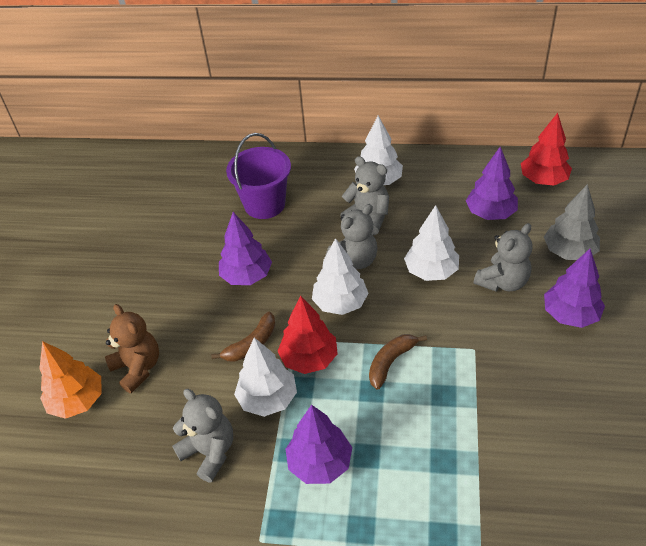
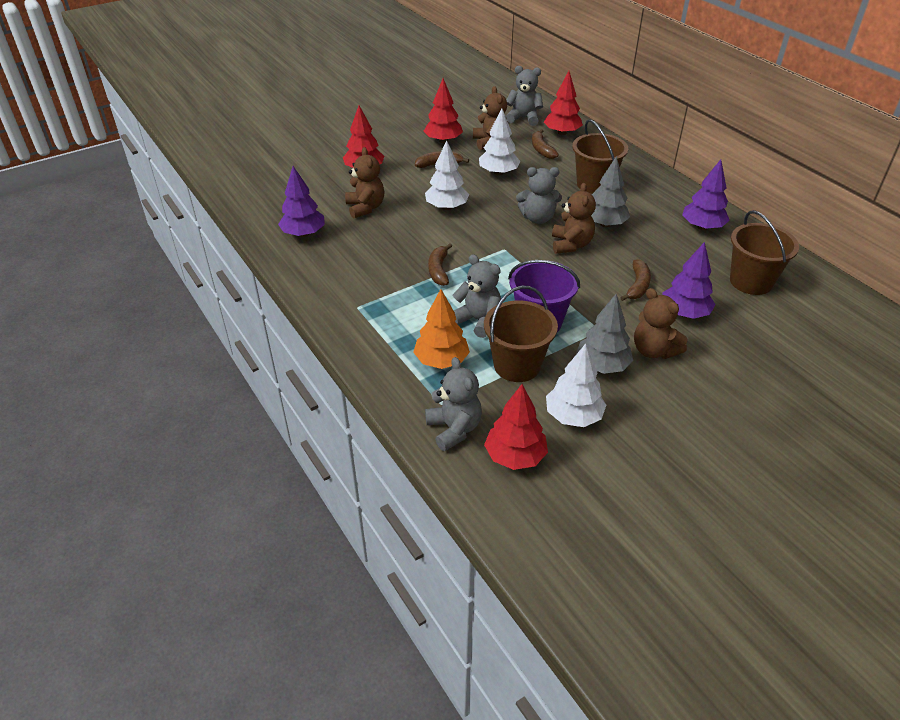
brown banana: 2 -> 4
brown bucket: 0 -> 3
brown teddy bear: 1 -> 4
grey tree: 1 -> 2
purple tree: 4 -> 3
red tree: 2 -> 4
white tree: 4 -> 3

